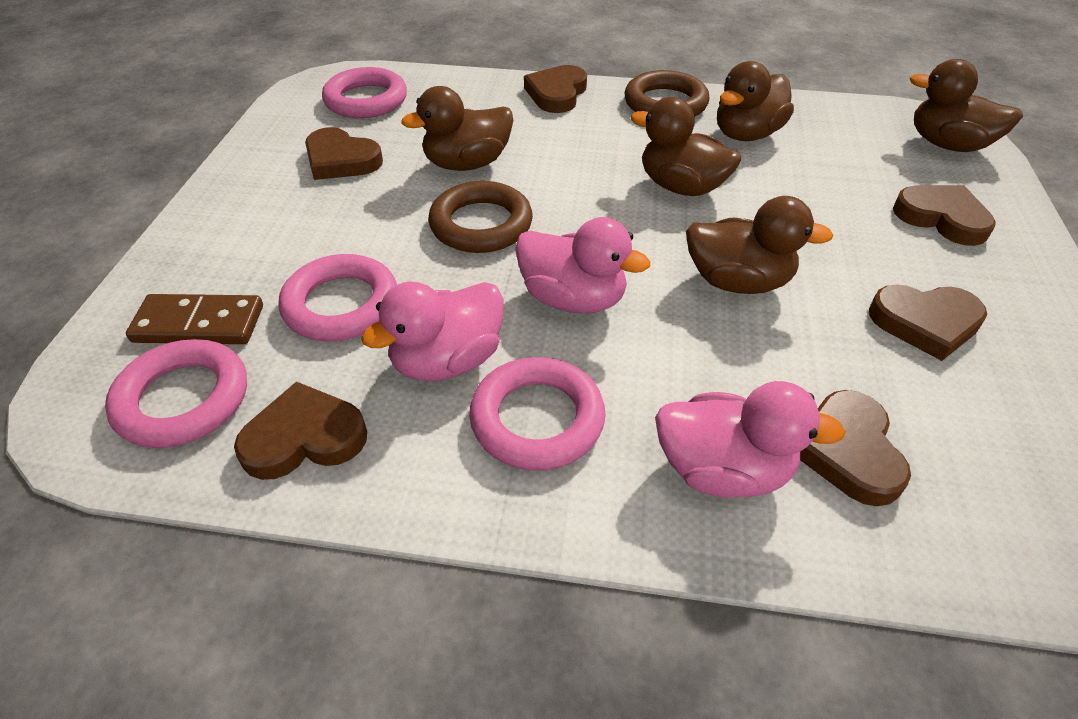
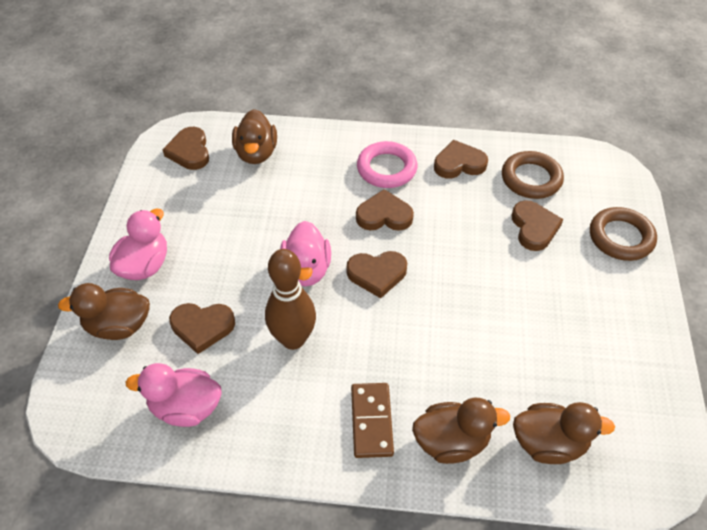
brown bowling pin: 0 -> 1
brown duck: 5 -> 4
pink ring: 4 -> 1

